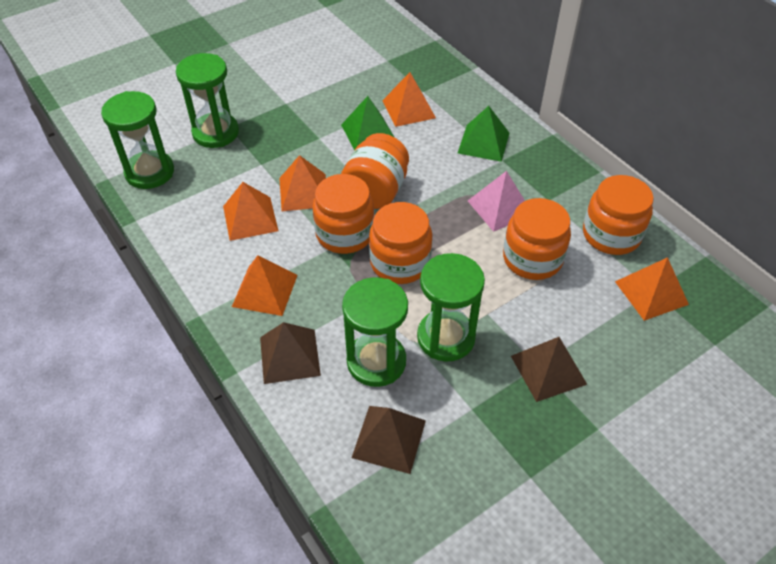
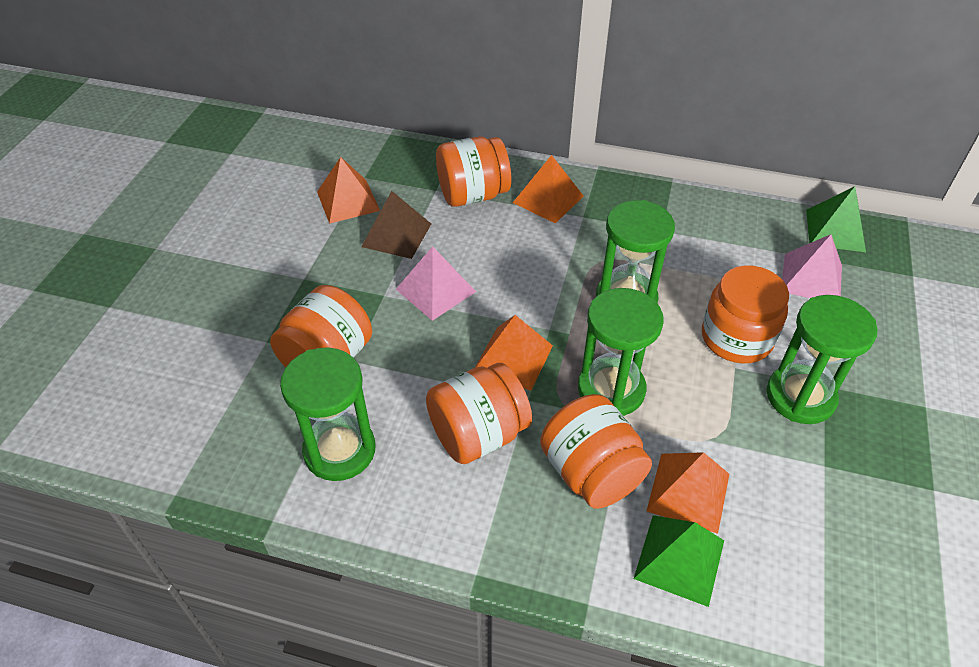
brown pyramid: 3 -> 1
orange pyramid: 5 -> 4
pink pyramid: 1 -> 2

